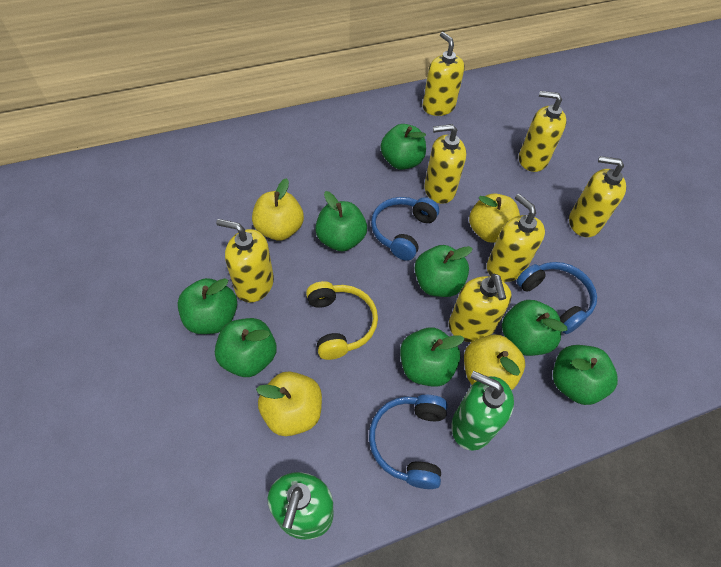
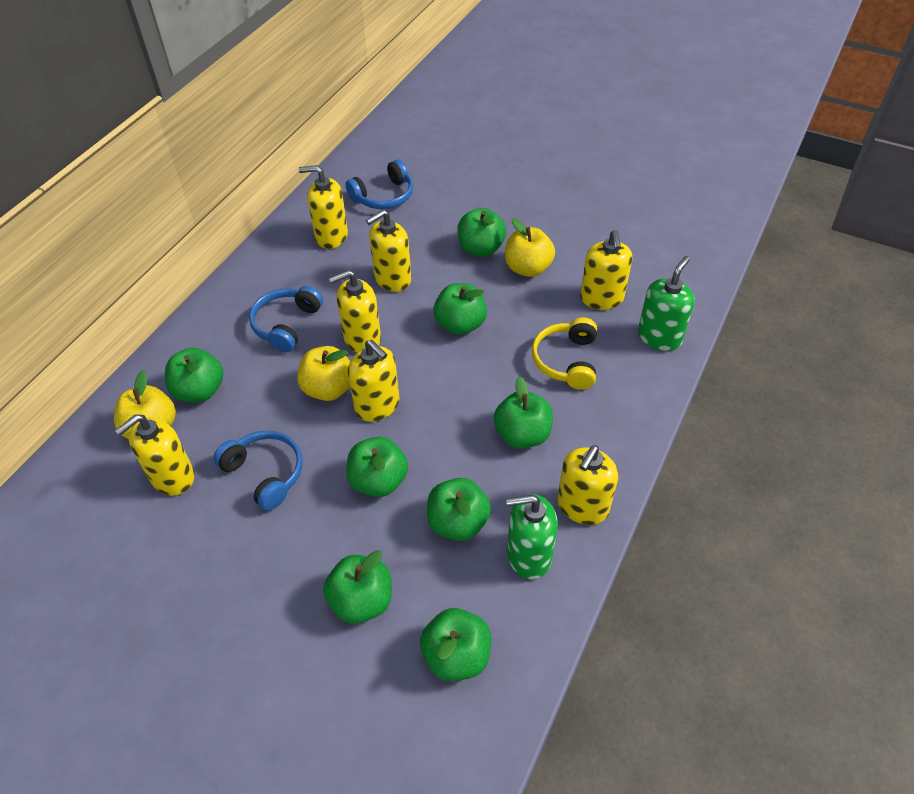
yellow apple: 4 -> 3

